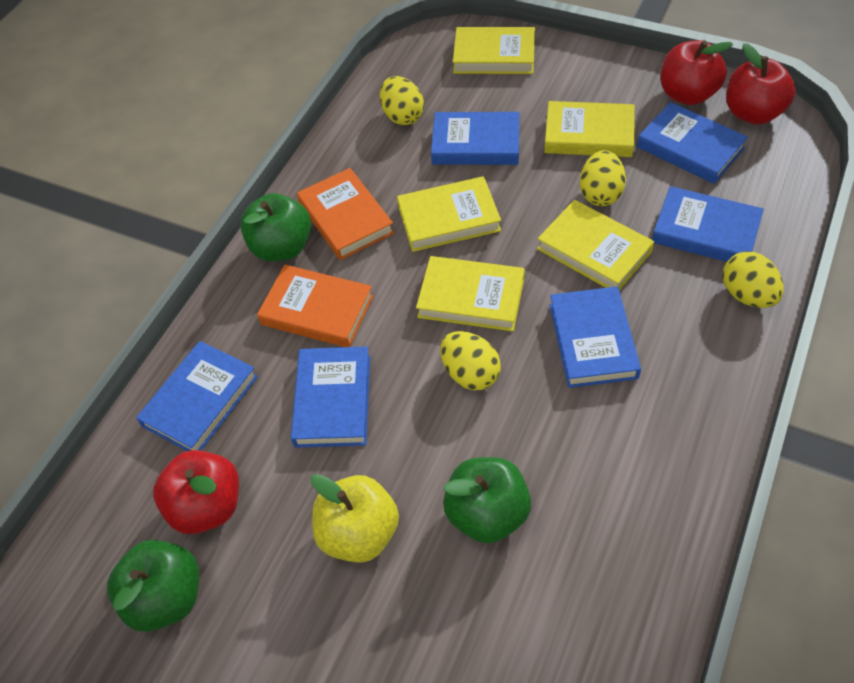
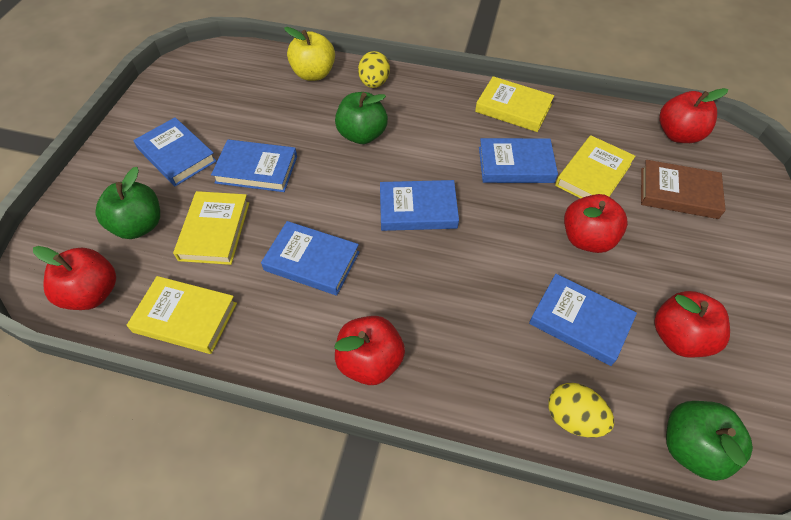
brown book: 0 -> 1
orange book: 2 -> 0
red apple: 3 -> 5
yellow book: 5 -> 4
yellow egg: 4 -> 2

